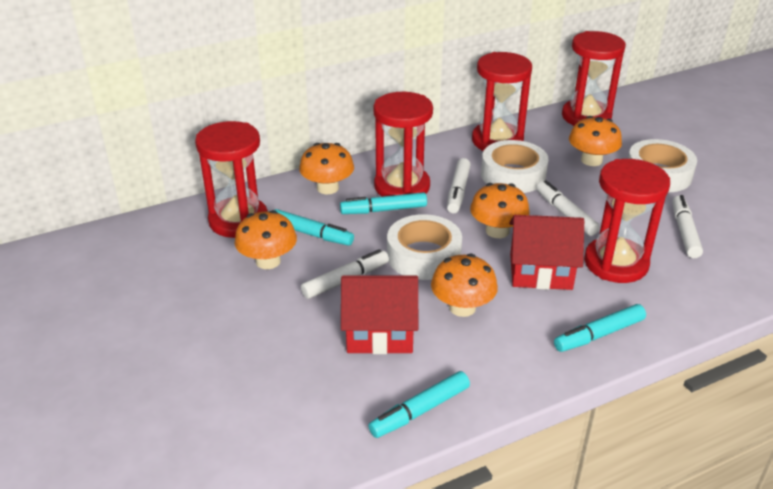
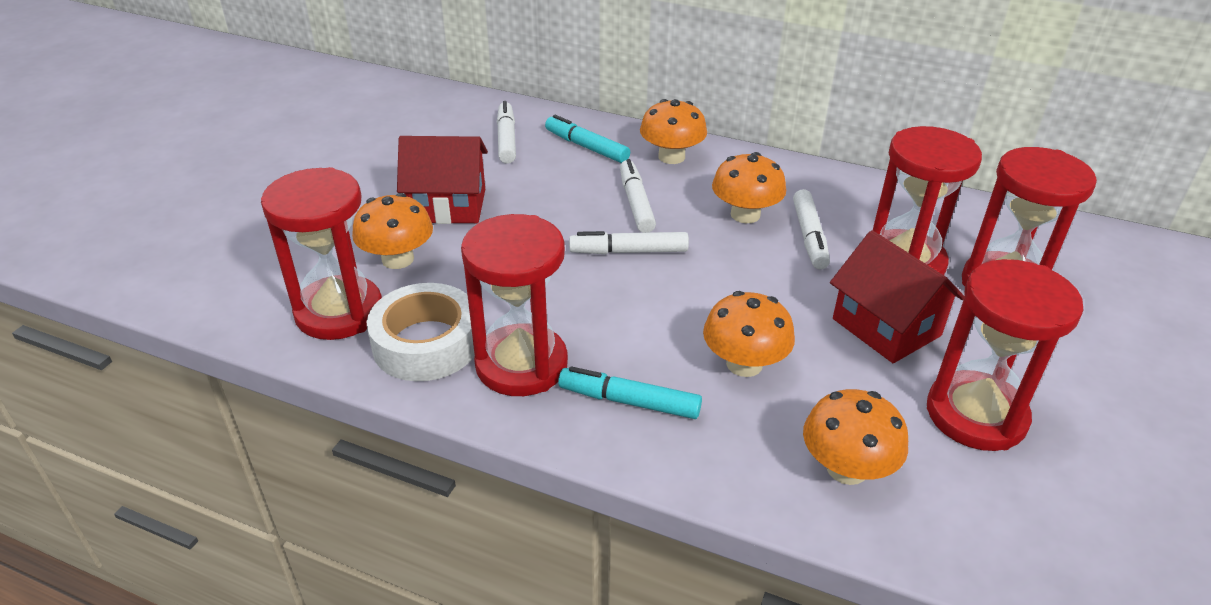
turquoise marker: 4 -> 2
white tape: 3 -> 1

